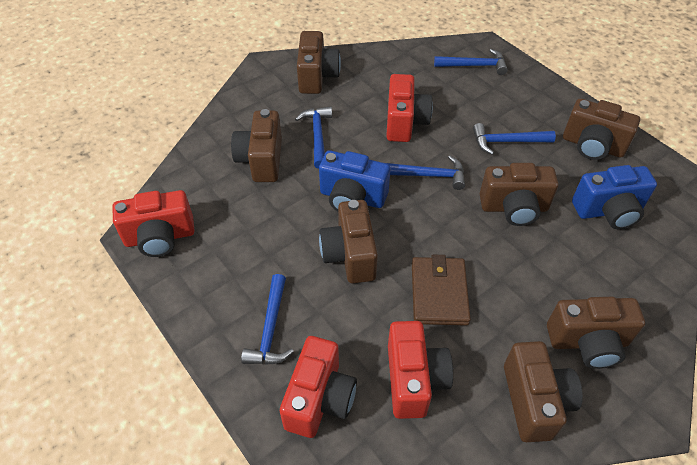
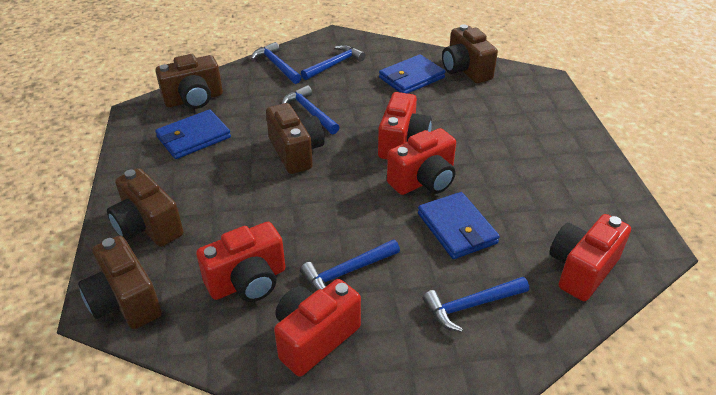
blue camera: 2 -> 0
blue wallet: 0 -> 3
brown camera: 7 -> 5
brown wallet: 1 -> 0
red camera: 4 -> 5

